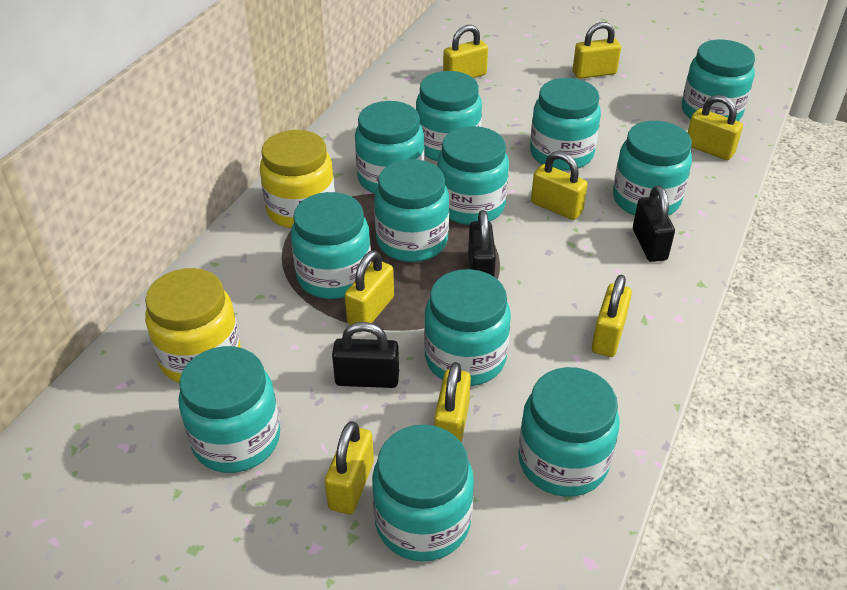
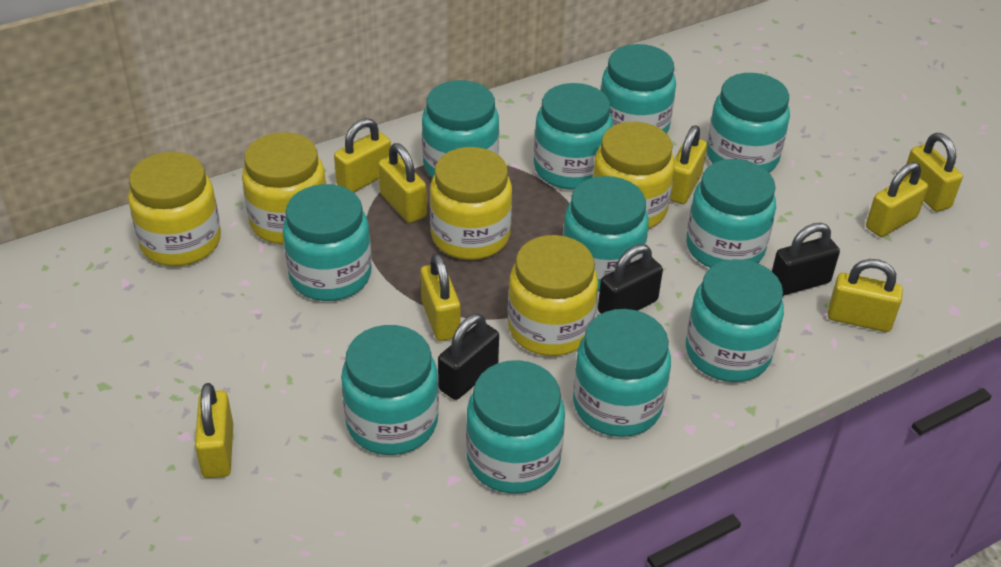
turquoise jar: 12 -> 11
yellow jar: 2 -> 5

